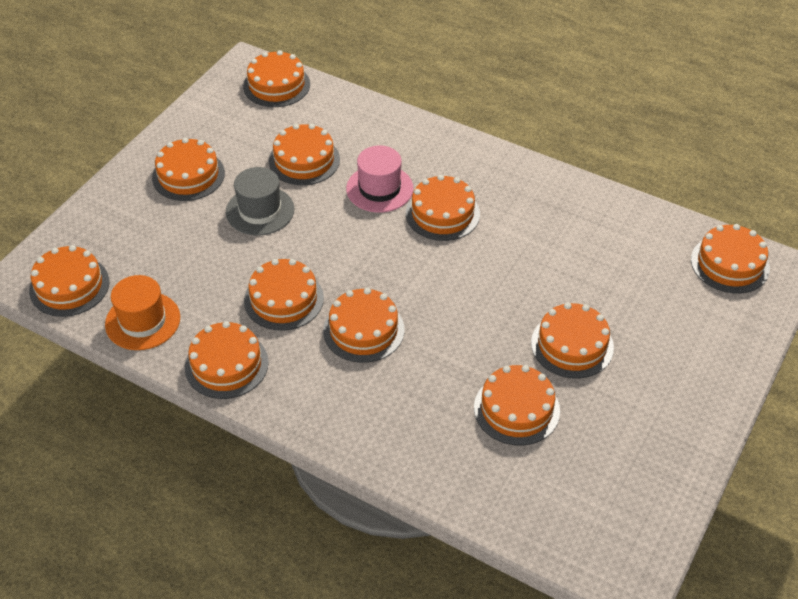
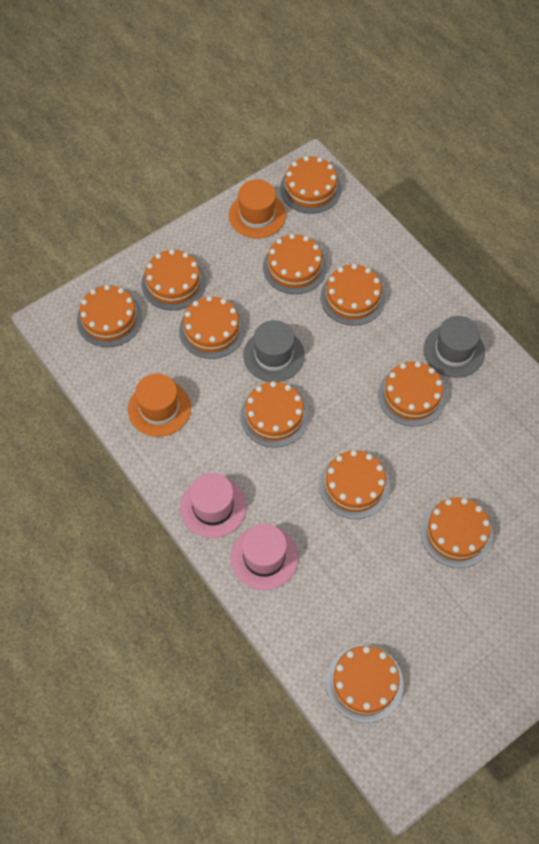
grey hat: 1 -> 2
orange hat: 1 -> 2
pink hat: 1 -> 2

